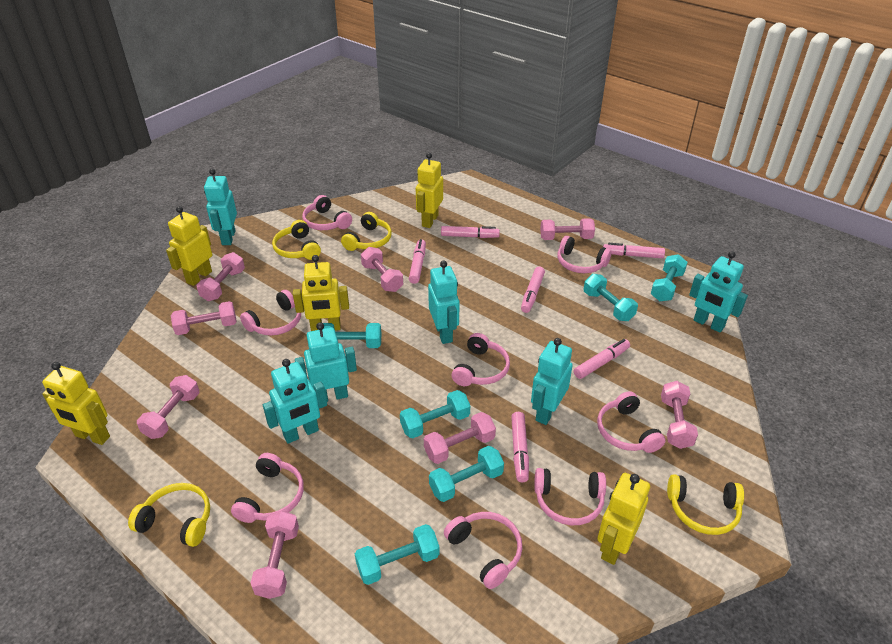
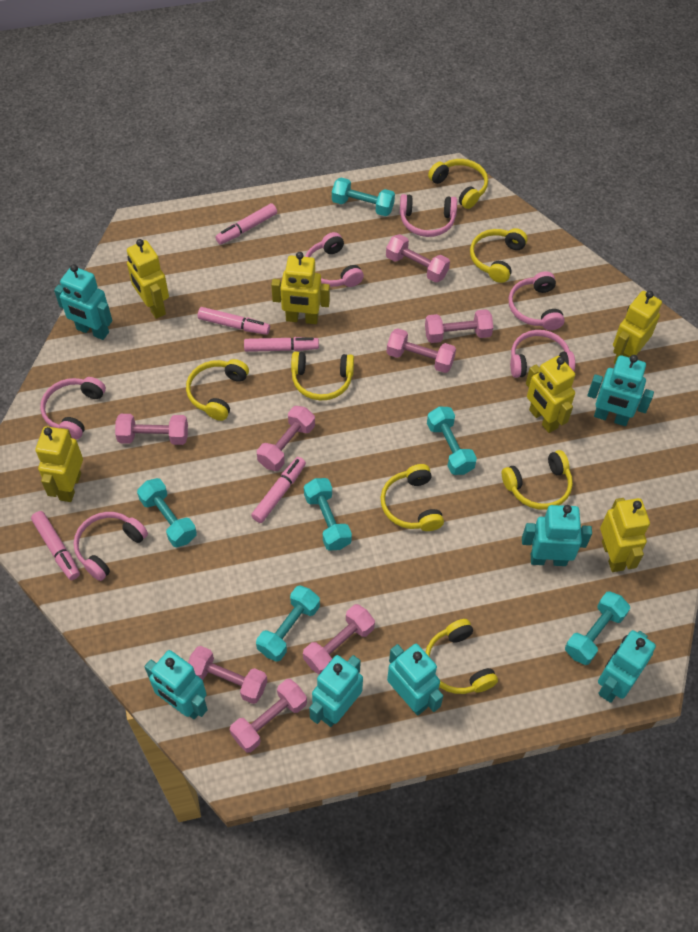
pink headphones: 8 -> 6
pink marker: 6 -> 5
turquoise robot: 6 -> 7
yellow headphones: 4 -> 7
yellow robot: 5 -> 6

